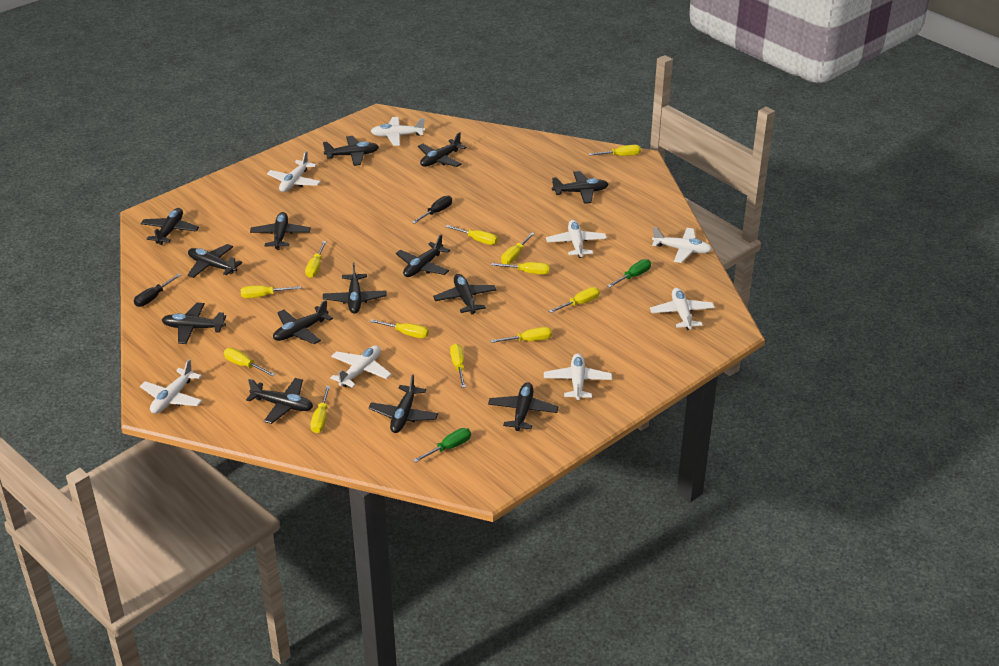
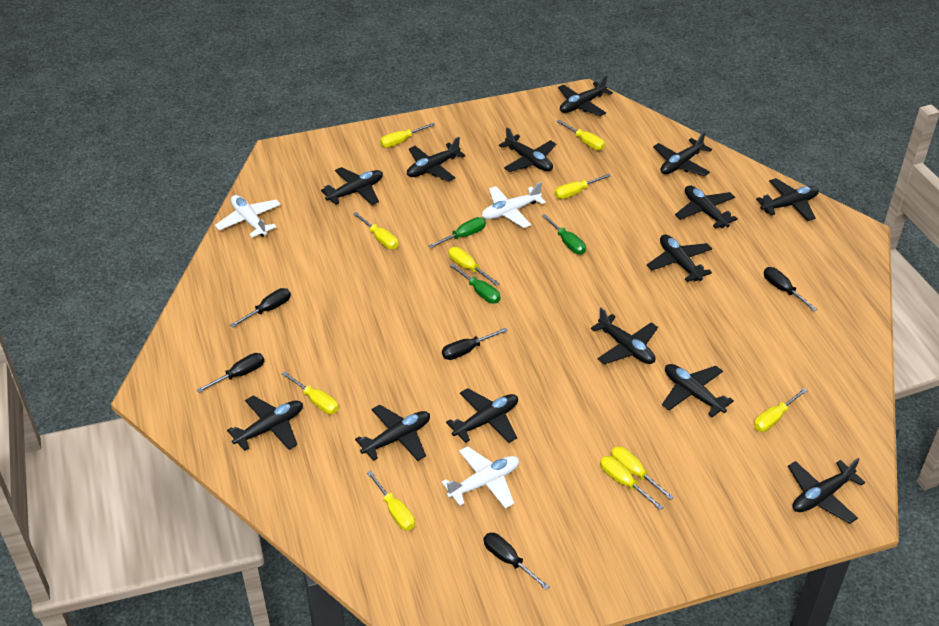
black screwdriver: 2 -> 5
green screwdriver: 2 -> 3
white plane: 8 -> 3
yellow screwdriver: 12 -> 10

